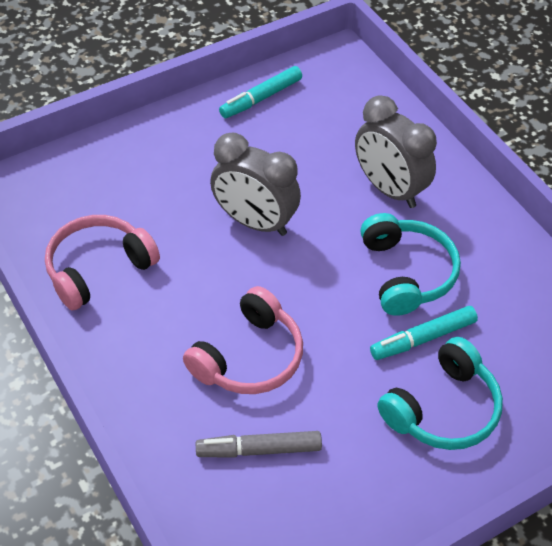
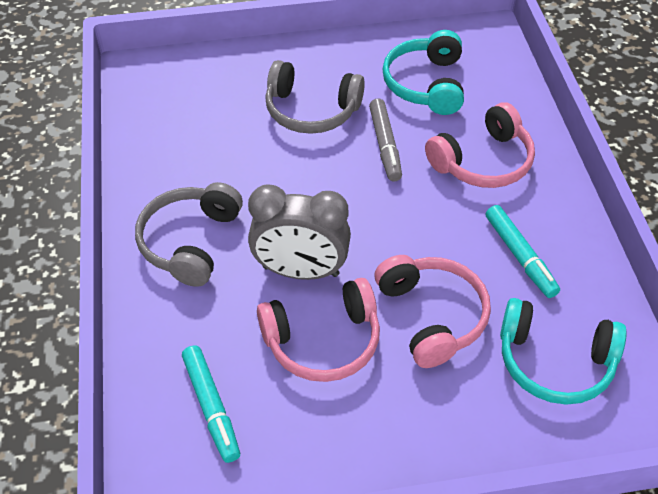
grey clock: 2 -> 1
grey headphones: 0 -> 2
pink headphones: 2 -> 3

